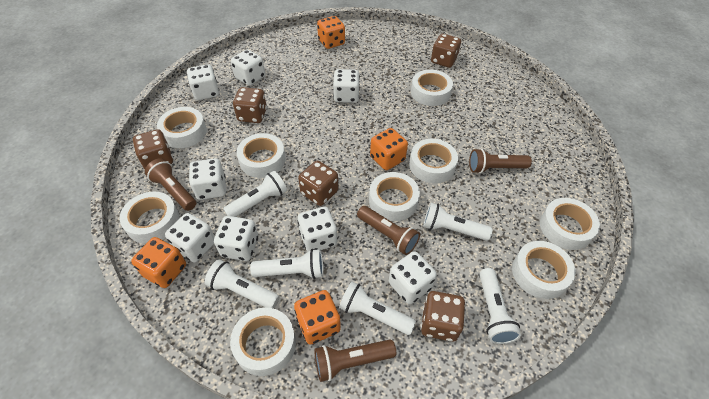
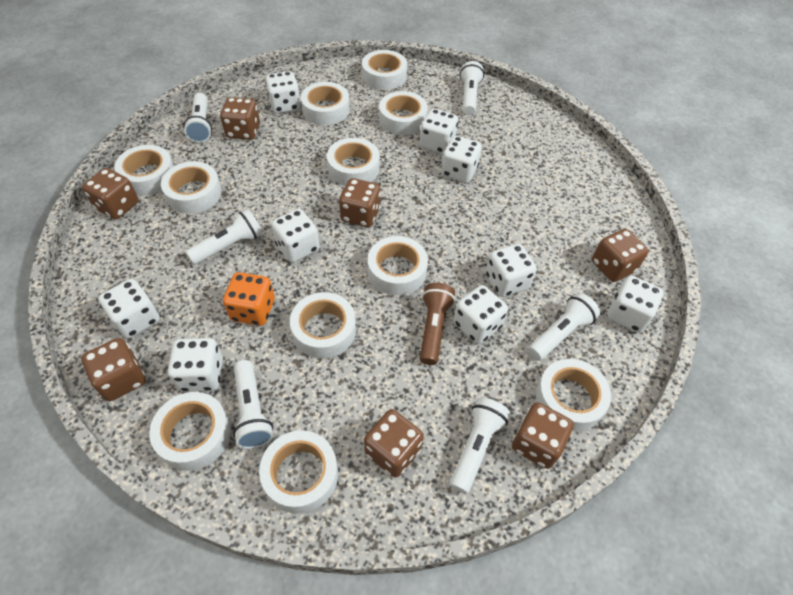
brown dice: 5 -> 7
brown flashlight: 4 -> 1
orange dice: 4 -> 1
white dice: 8 -> 9
white tape: 9 -> 11

